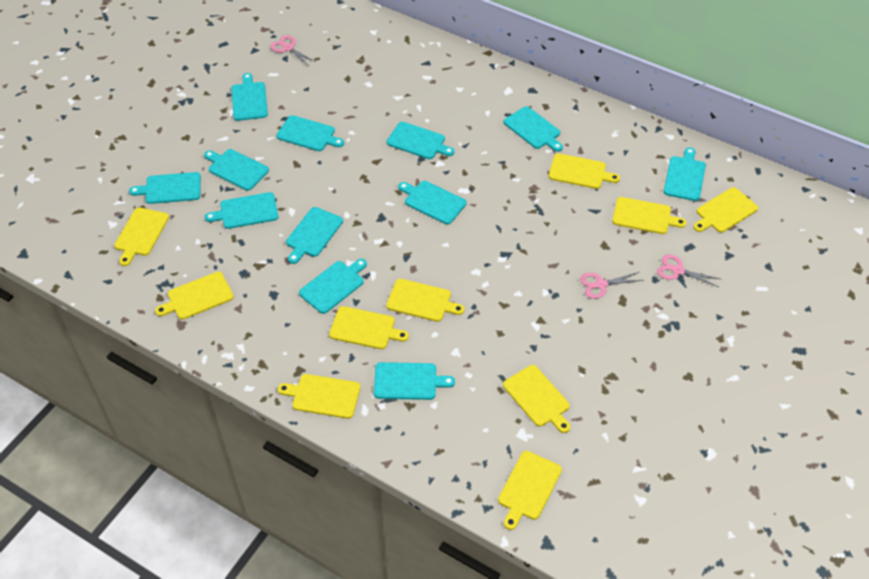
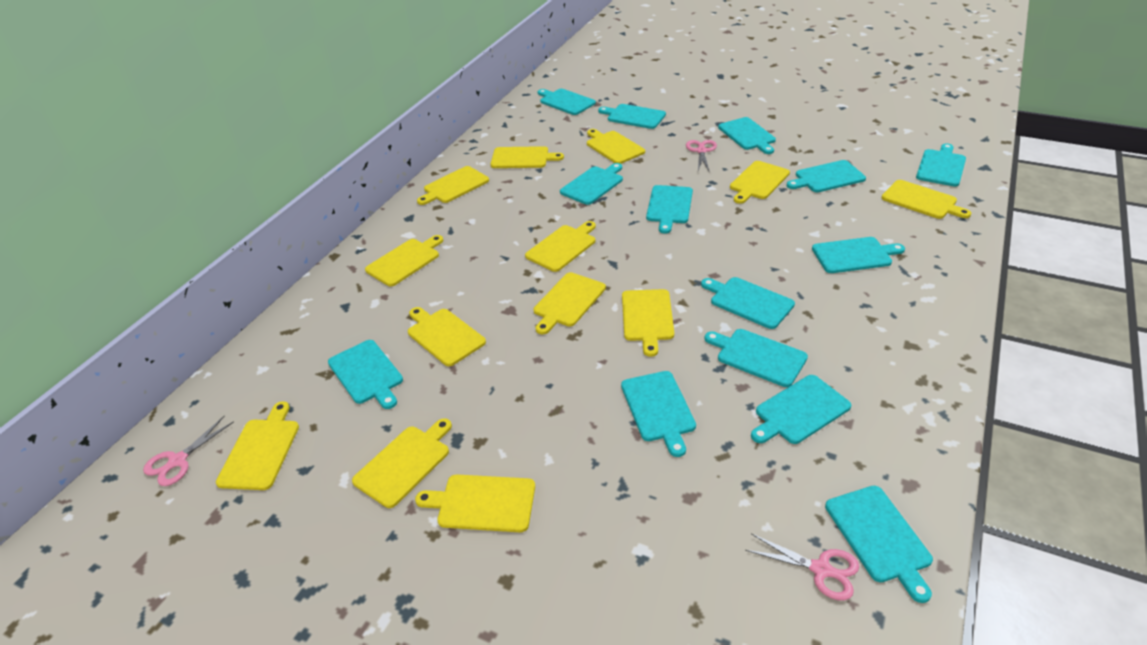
turquoise cutting board: 12 -> 14
yellow cutting board: 10 -> 13

